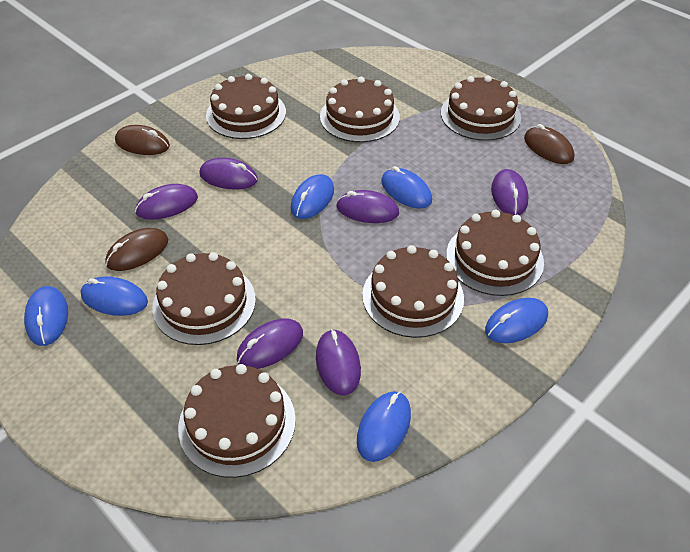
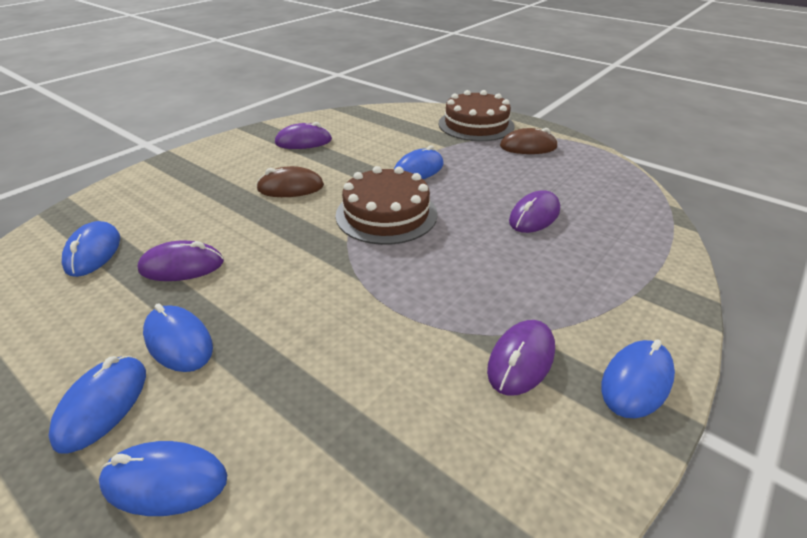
brown cake: 7 -> 2
brown mouse: 3 -> 2
purple mouse: 6 -> 4

